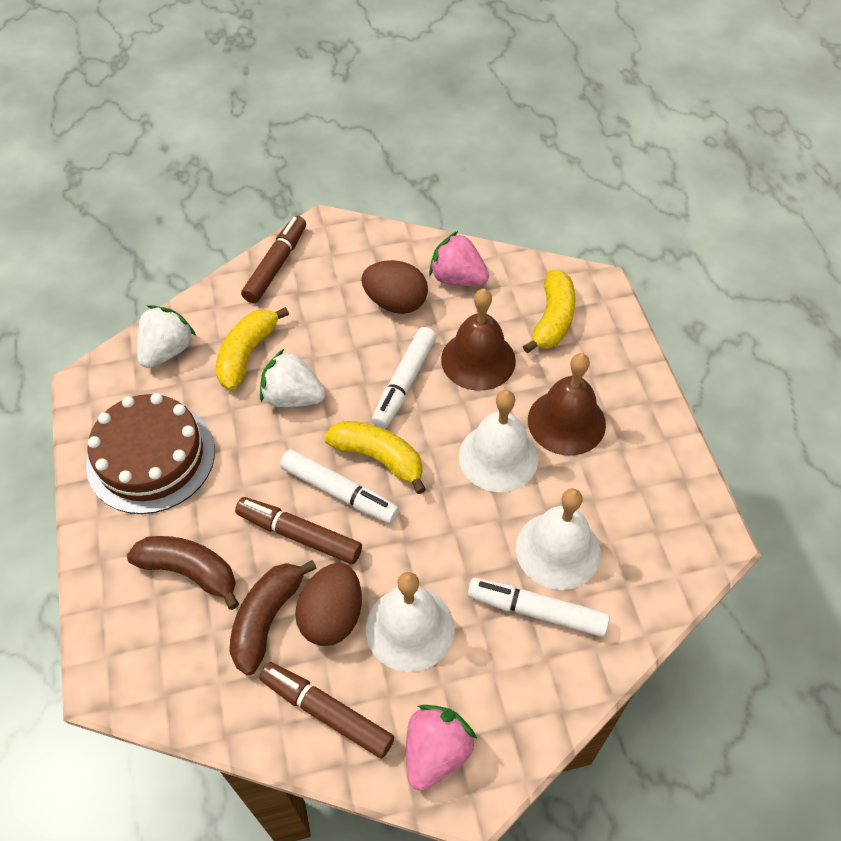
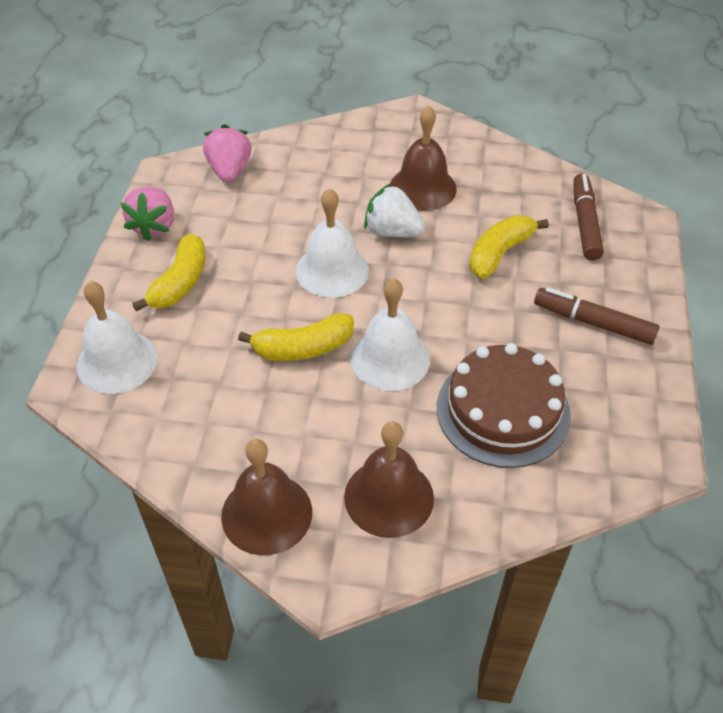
brown banana: 2 -> 0
brown bell: 2 -> 3
brown egg: 2 -> 0
brown marker: 3 -> 2
white marker: 3 -> 0
white strawberry: 2 -> 1

